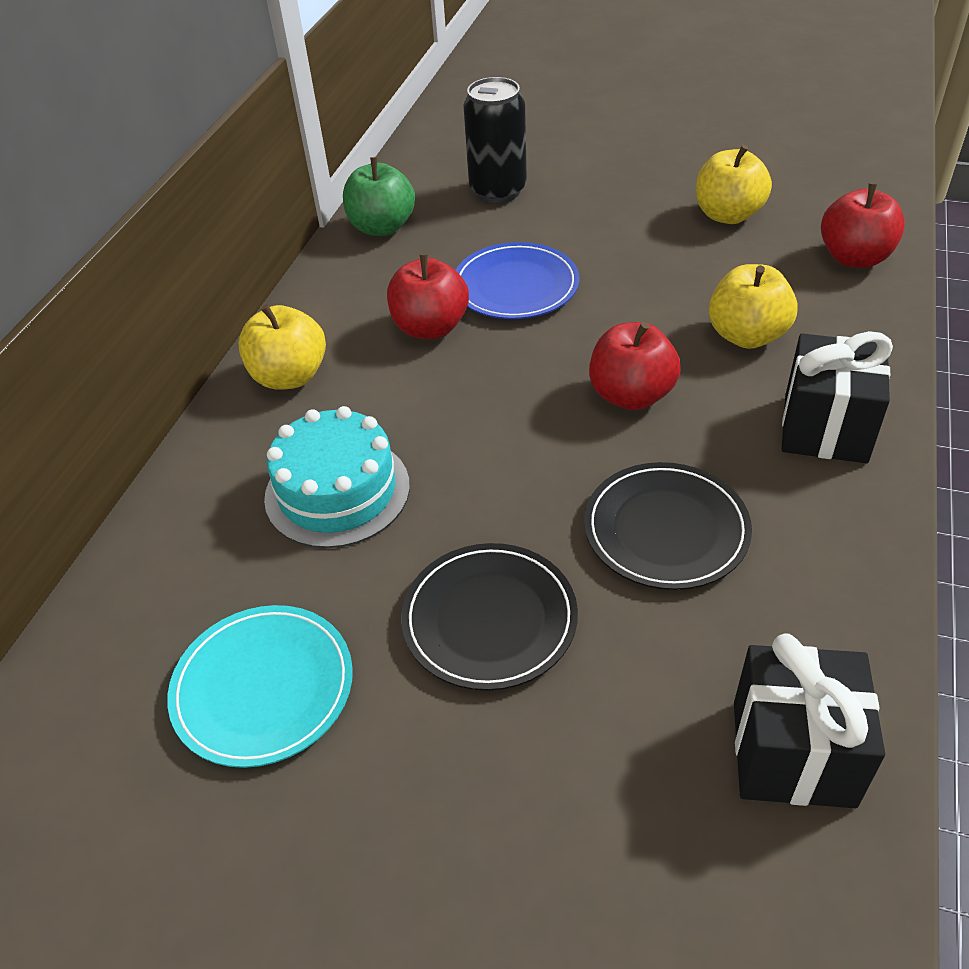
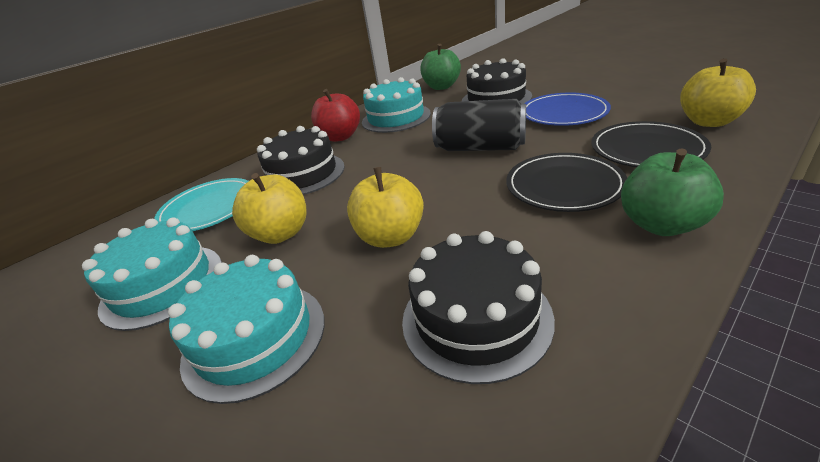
black cake: 0 -> 3
black gift: 2 -> 0
green apple: 1 -> 2
red apple: 3 -> 1
turquoise cake: 1 -> 3

